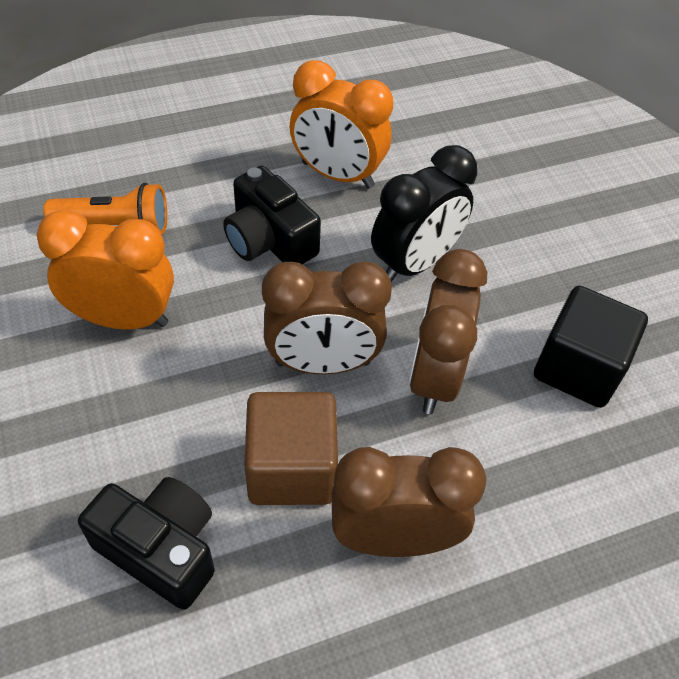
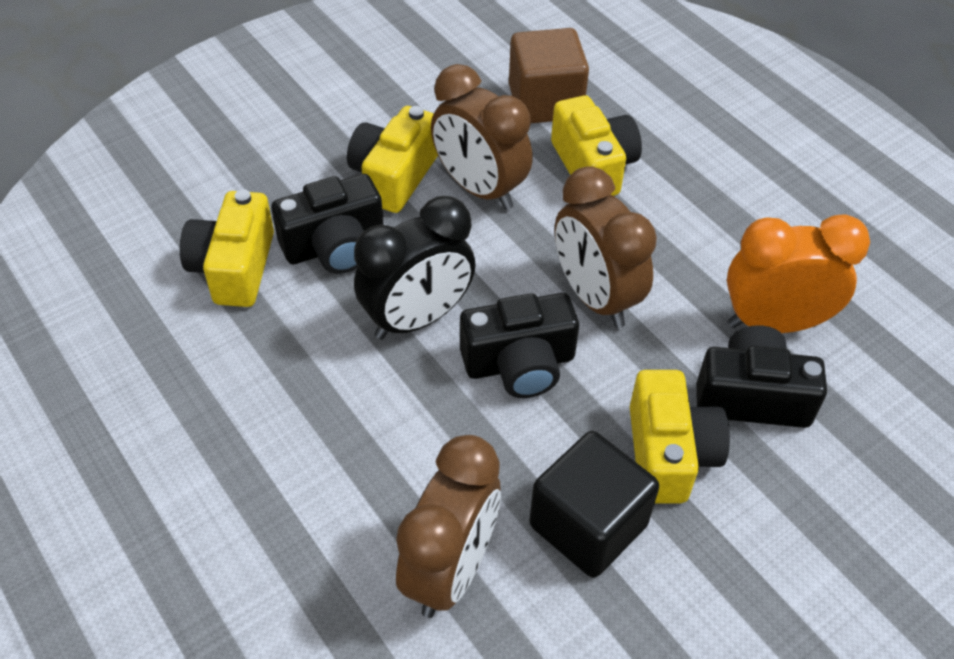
black camera: 2 -> 3
orange clock: 2 -> 1
orange flashlight: 1 -> 0
yellow camera: 0 -> 4

